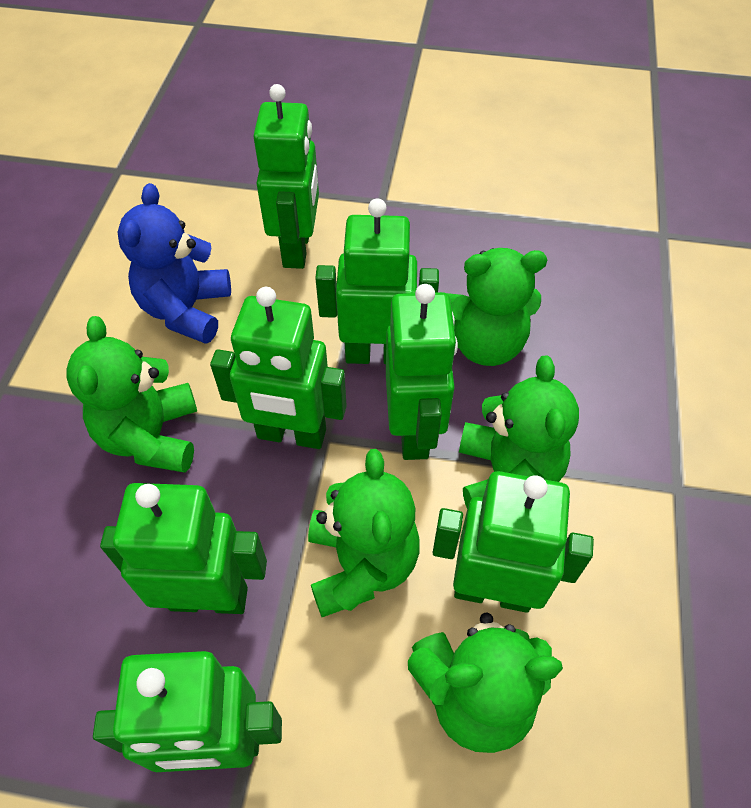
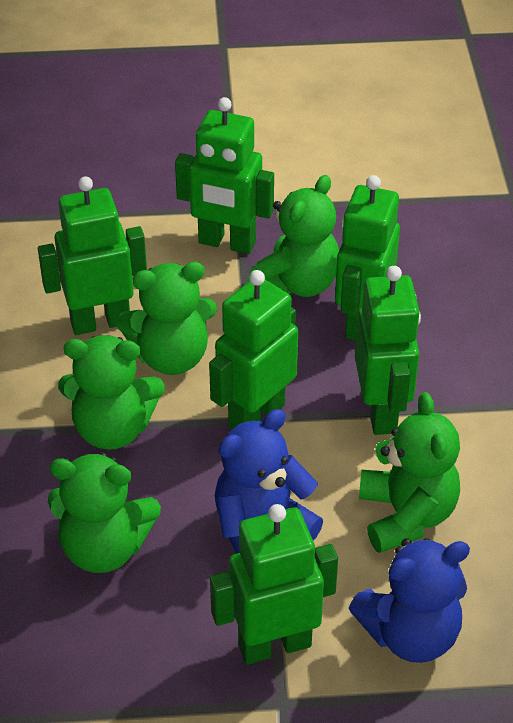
blue teddy bear: 1 -> 2
green robot: 7 -> 6

